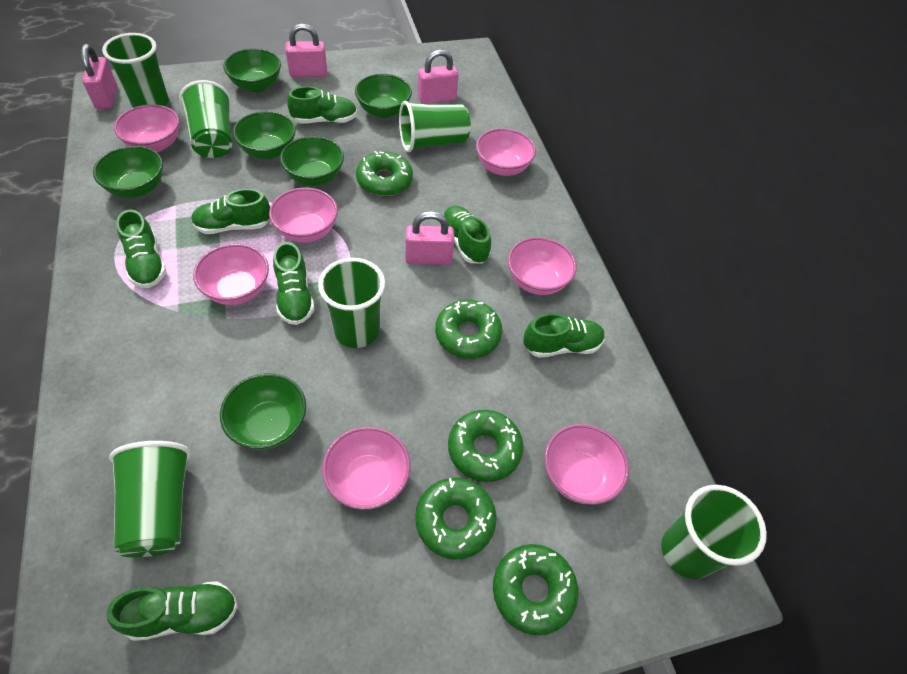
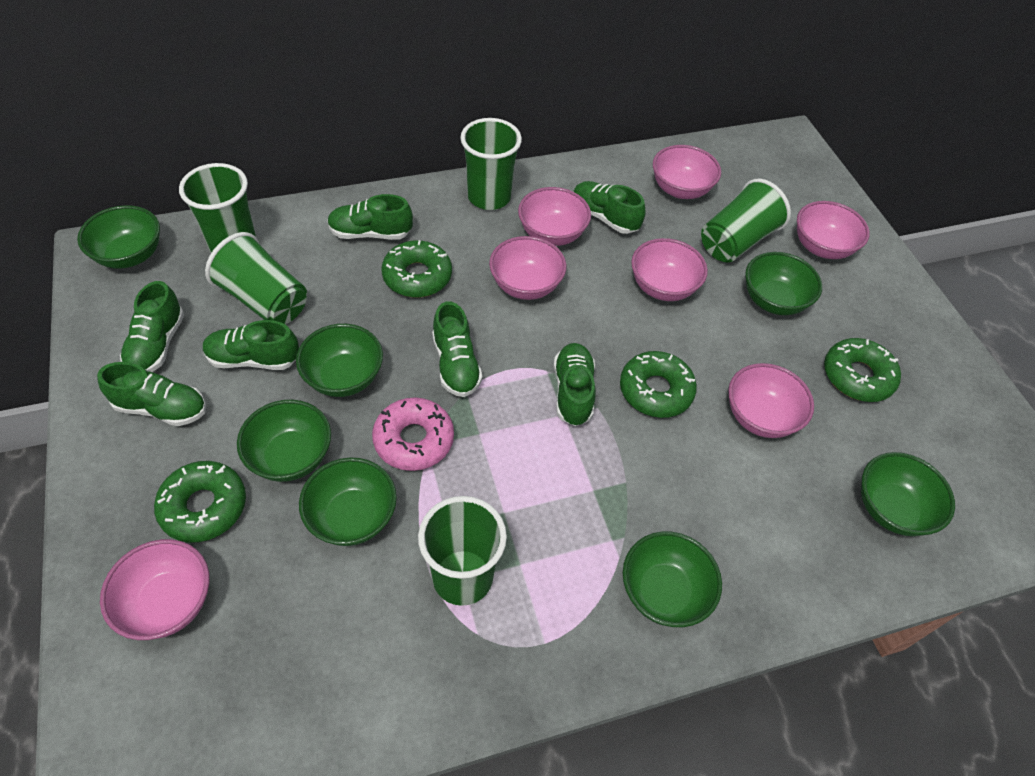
green bowl: 6 -> 7
green cup: 6 -> 5
green donut: 5 -> 4
pink donut: 0 -> 1
pink padlock: 4 -> 0

